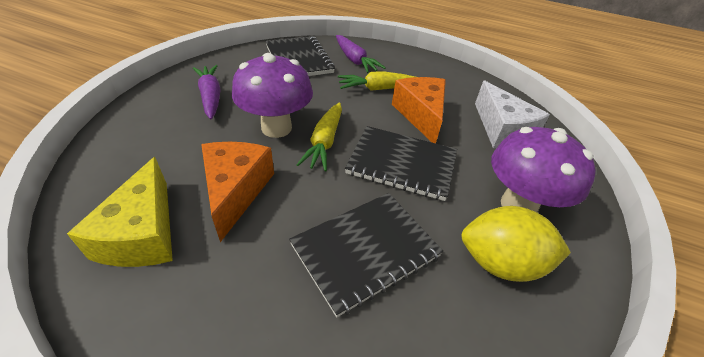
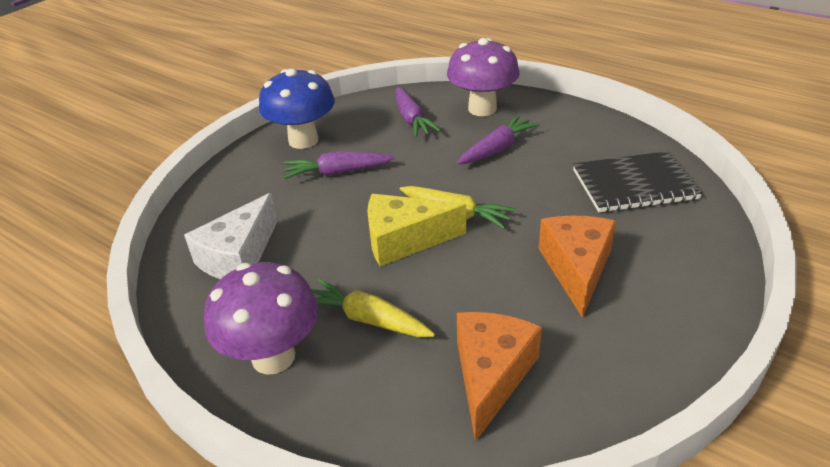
black notebook: 3 -> 1
blue mushroom: 0 -> 1
purple carrot: 2 -> 3
yellow lemon: 1 -> 0

